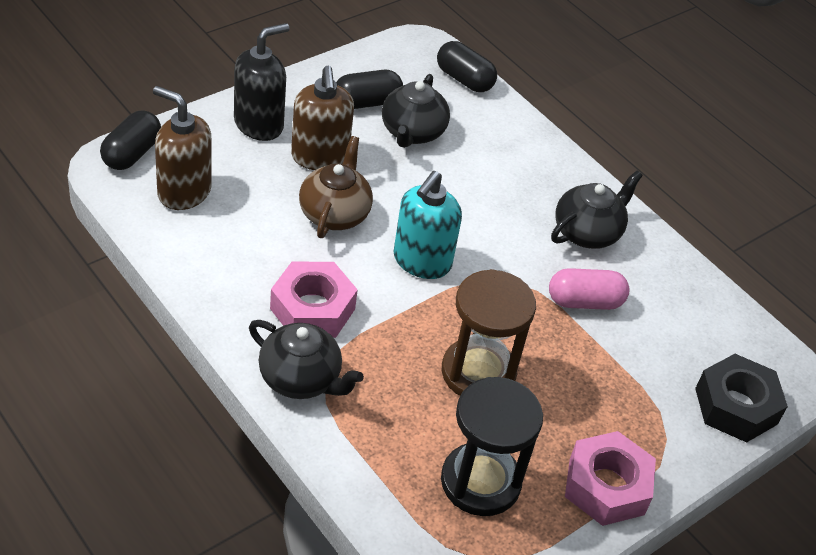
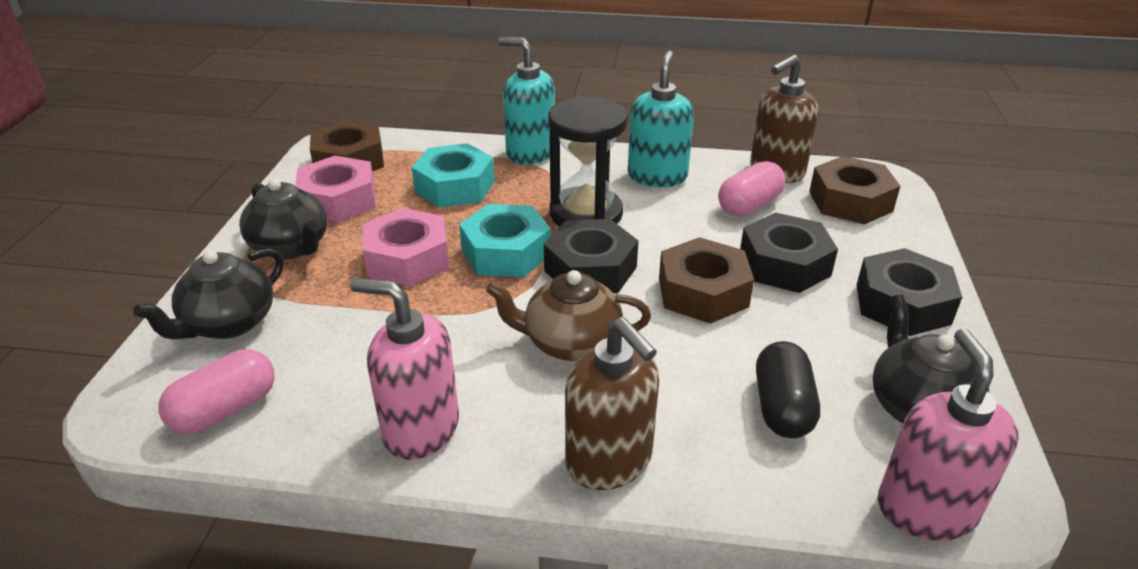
black capsule: 3 -> 1
black nut: 1 -> 3
black soap dispenser: 1 -> 0
brown hourglass: 1 -> 0
brown nut: 0 -> 3
pink capsule: 1 -> 2
pink soap dispenser: 0 -> 2
turquoise nut: 0 -> 2
turquoise soap dispenser: 1 -> 2

